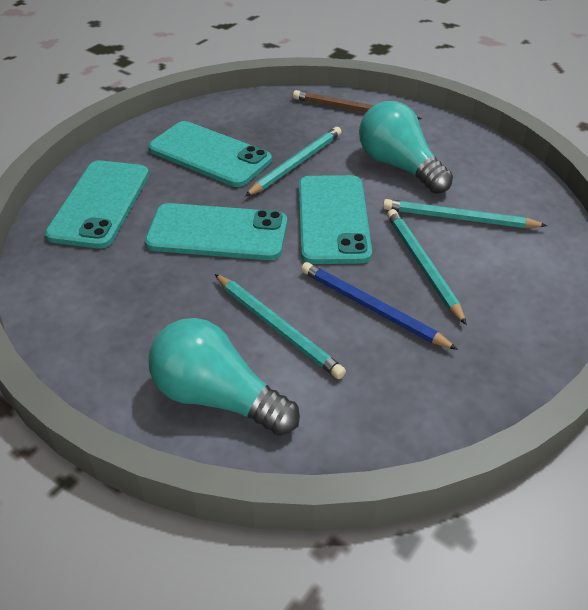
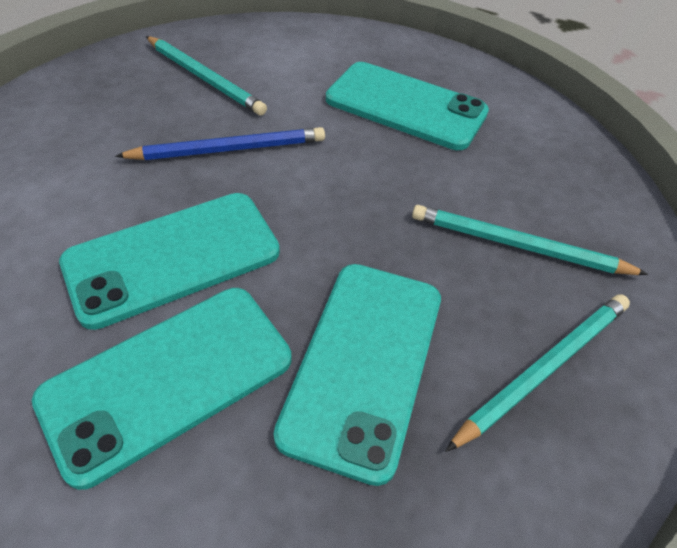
brown pencil: 1 -> 0
turquoise light bulb: 2 -> 0
turquoise pencil: 4 -> 3

